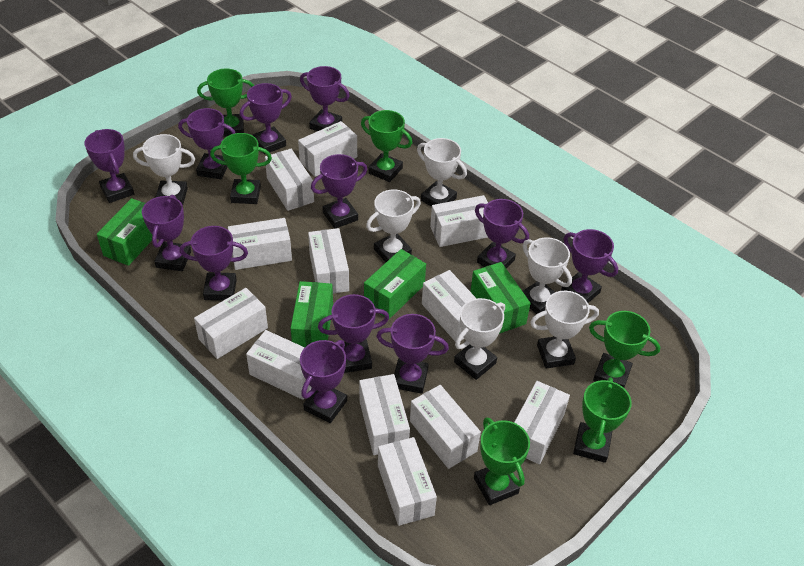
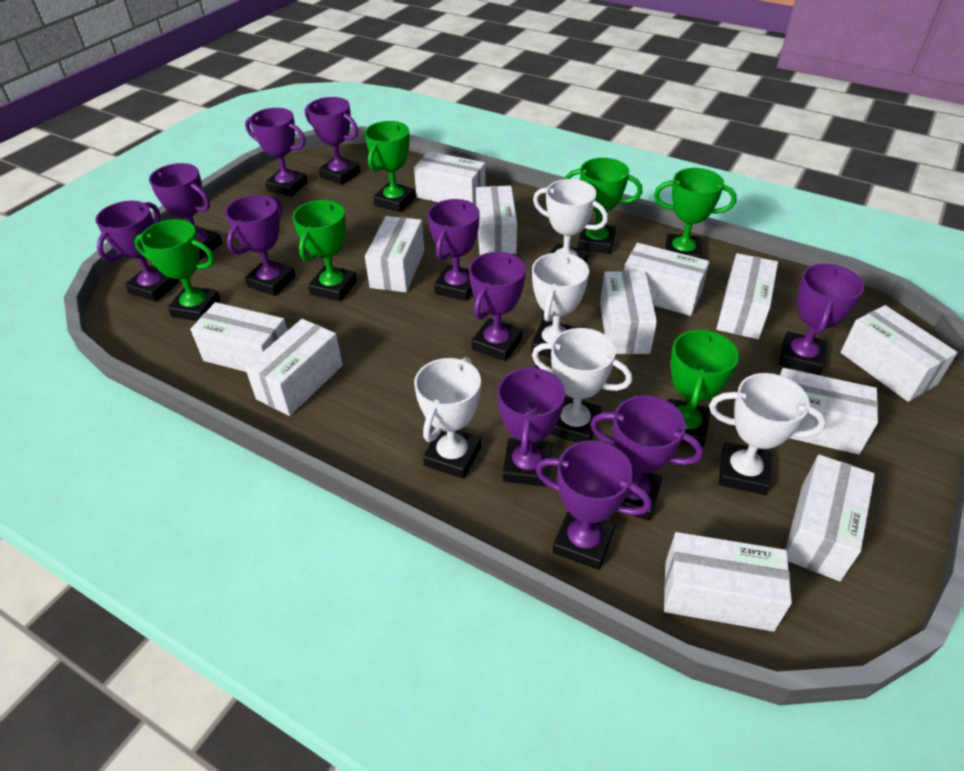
green box: 4 -> 0
purple trophy: 12 -> 11
white trophy: 6 -> 5

